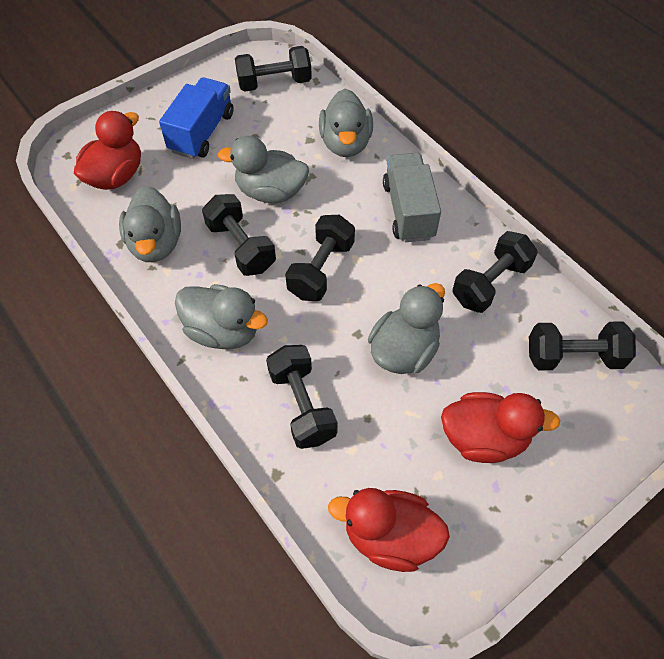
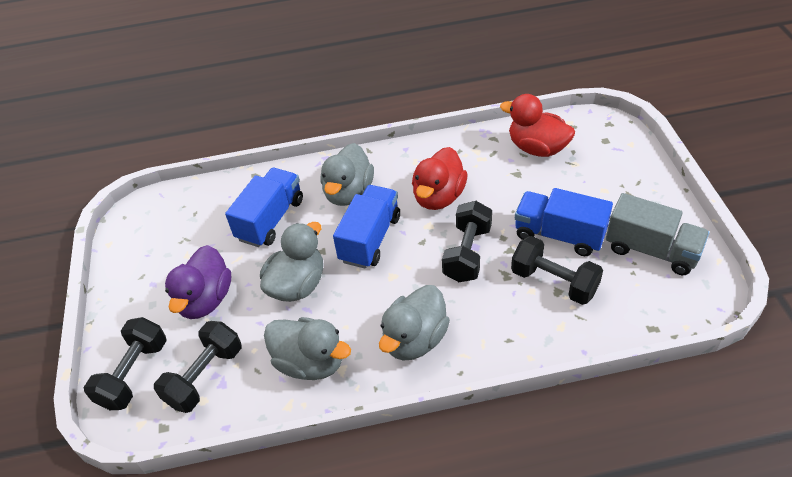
black dumbbell: 6 -> 4
blue truck: 1 -> 3
grey duck: 5 -> 4
purple duck: 0 -> 1
red duck: 3 -> 2

